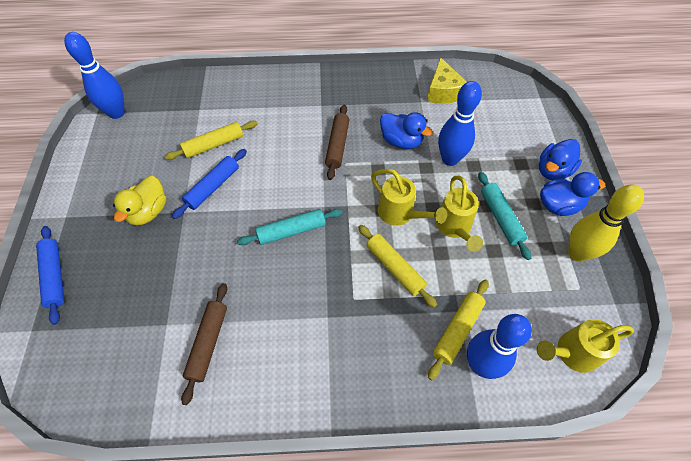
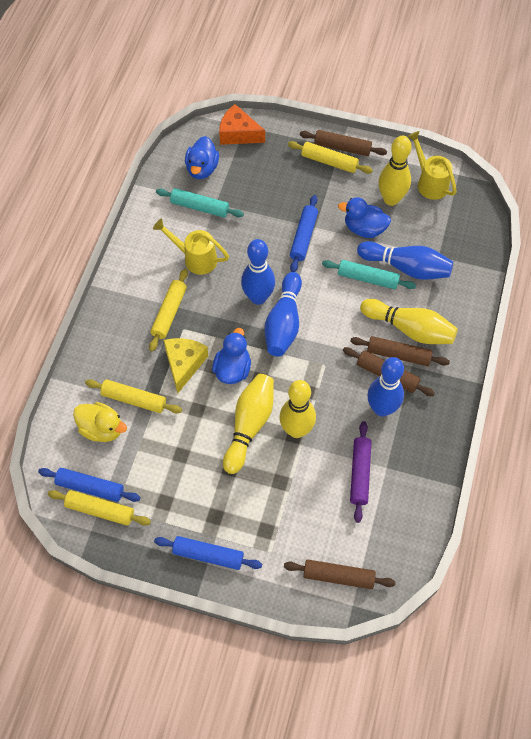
blue bowling pin: 3 -> 4
blue rolling pin: 2 -> 3
brown rolling pin: 2 -> 4
orange cheese: 0 -> 1
purple rolling pin: 0 -> 1
yellow bowling pin: 1 -> 4
yellow rolling pin: 3 -> 4
yellow watering can: 3 -> 2

